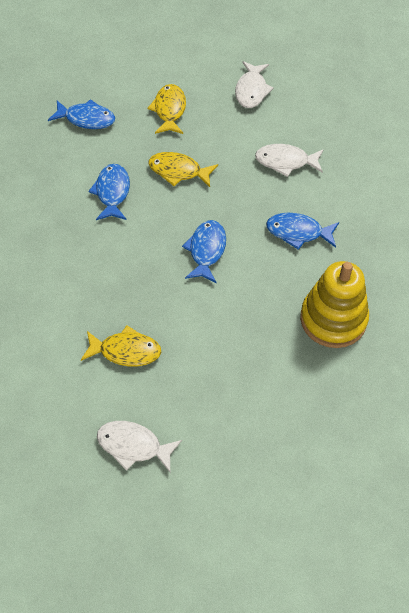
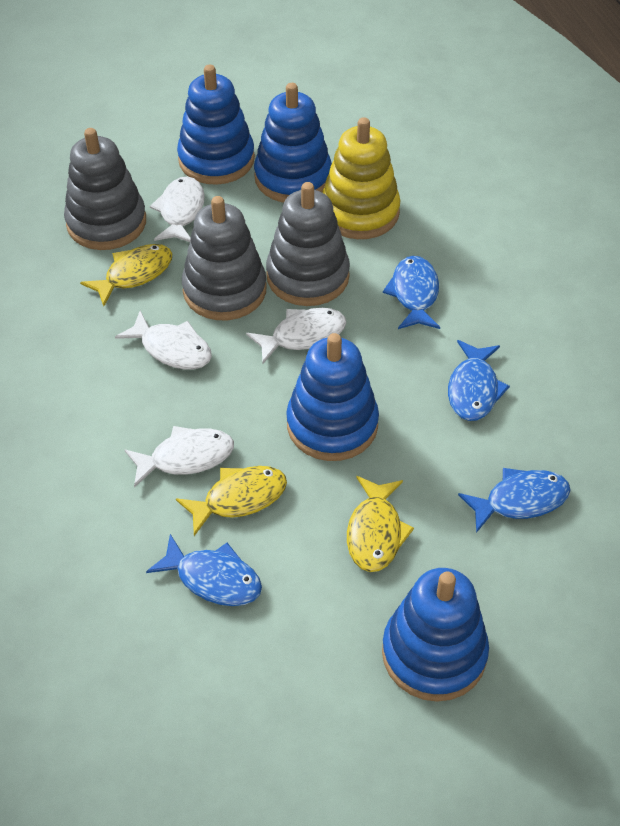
blue stacking toy: 0 -> 4
grey stacking toy: 0 -> 3
white fish: 3 -> 4

